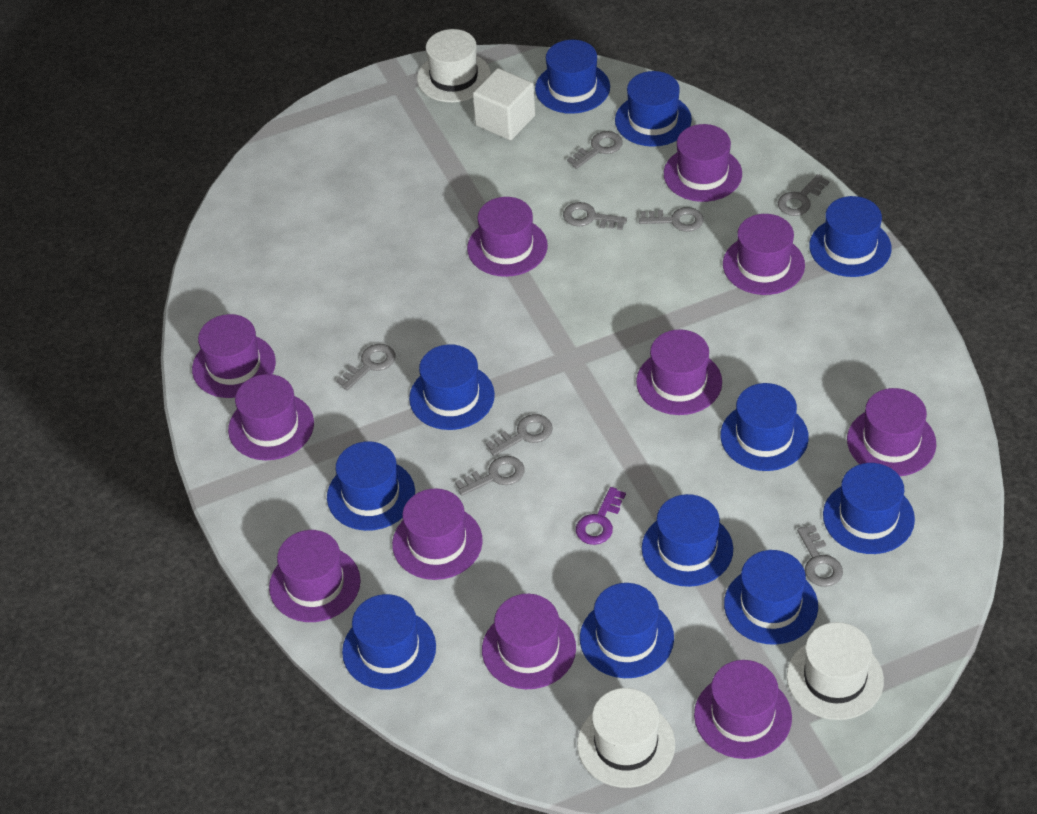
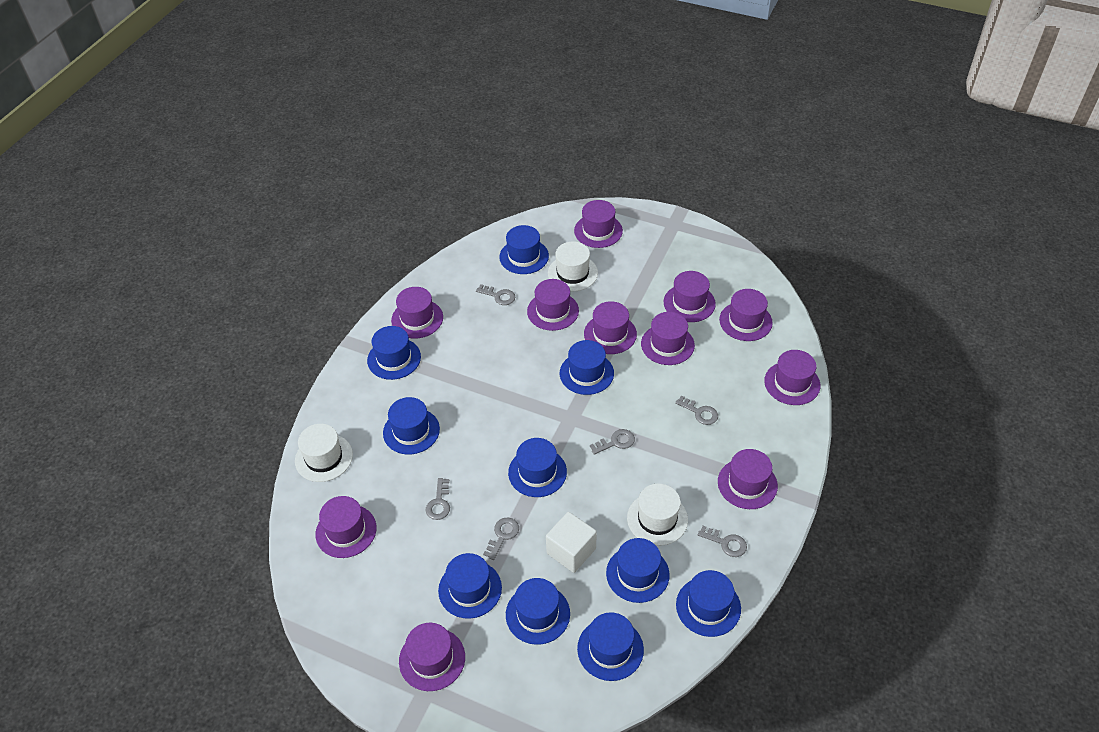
blue hat: 11 -> 10
grey key: 8 -> 6
purple key: 1 -> 0

